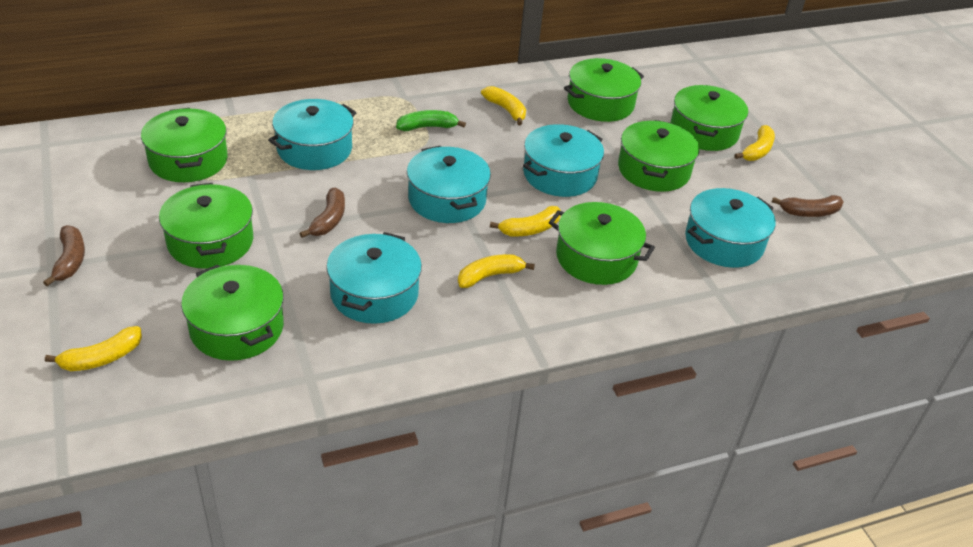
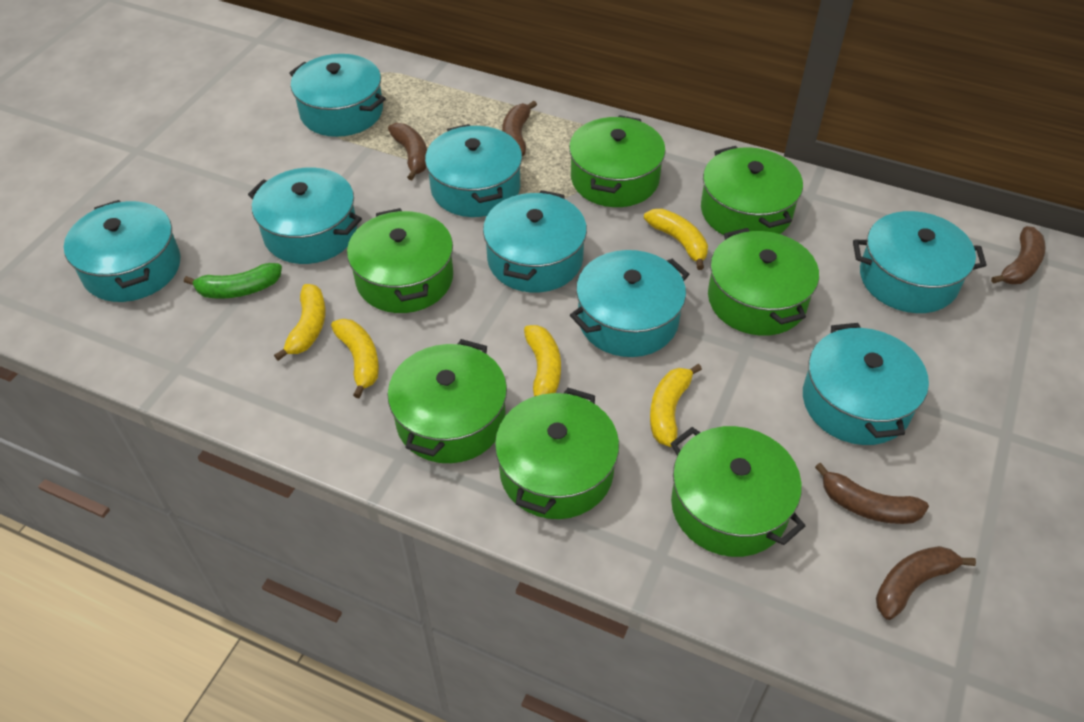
brown banana: 3 -> 5
turquoise pot: 5 -> 8

